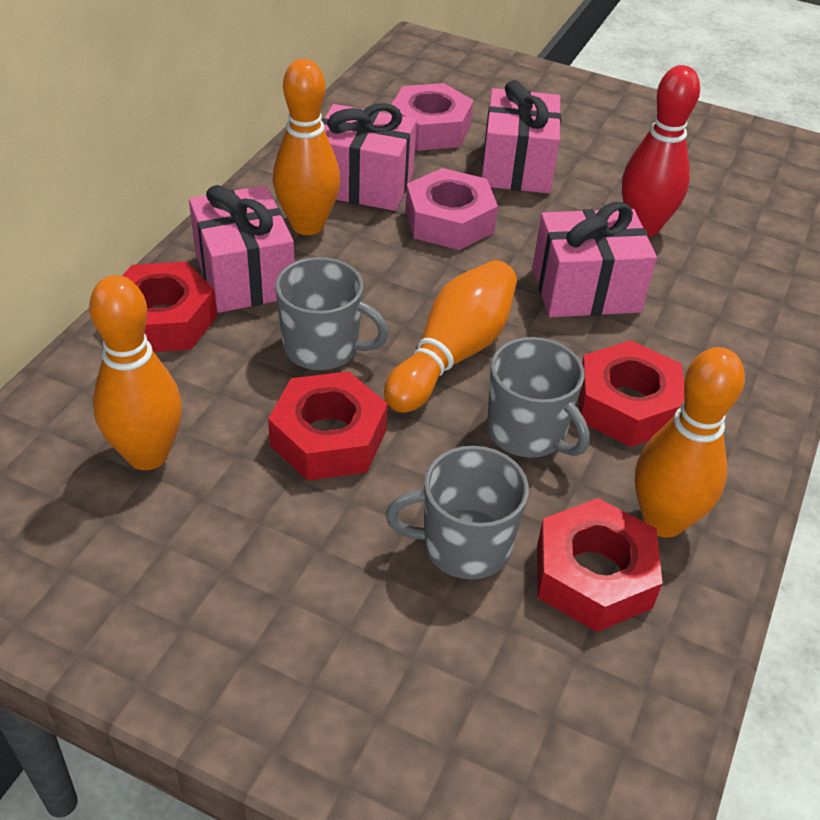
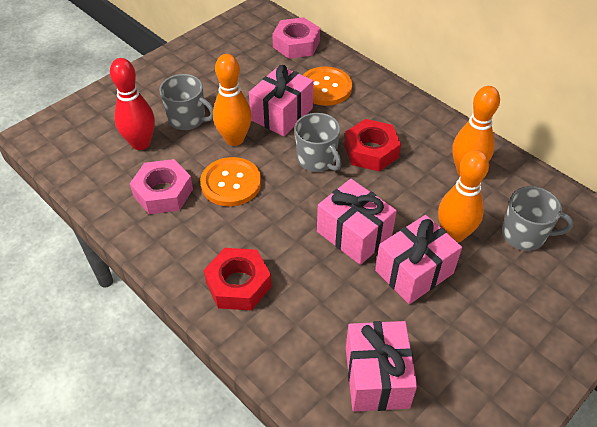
orange bowling pin: 4 -> 3
orange button: 0 -> 2
red nut: 4 -> 2

